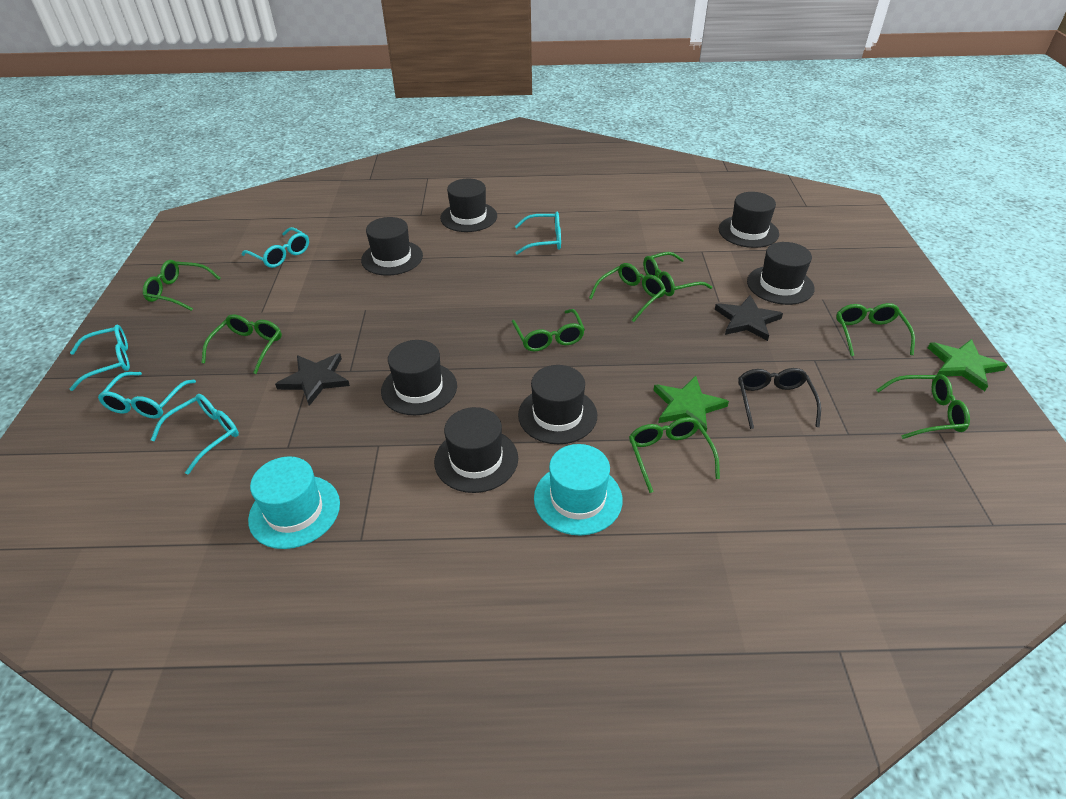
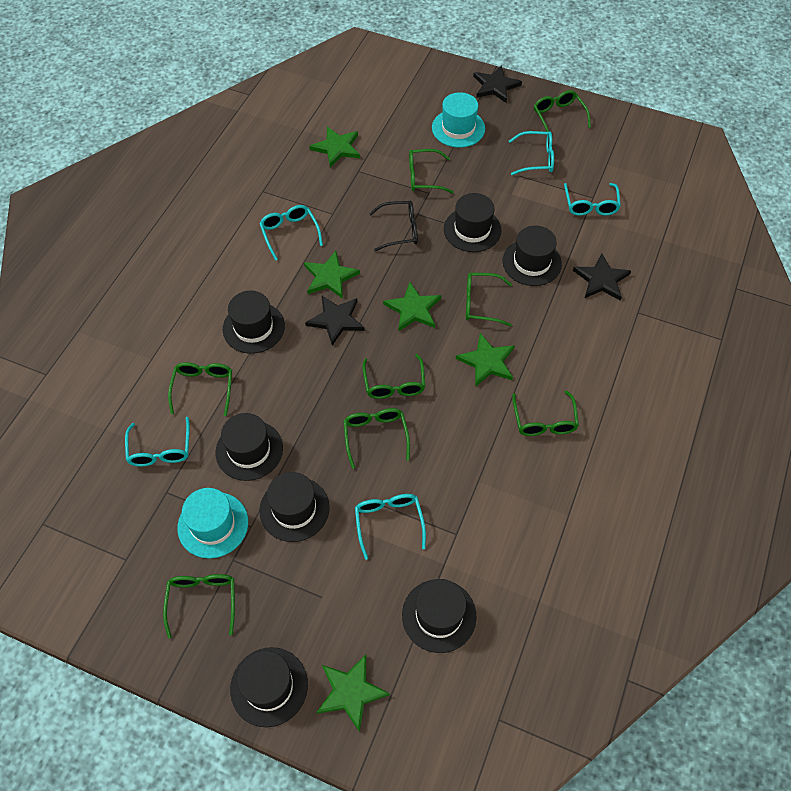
black star: 2 -> 3
green star: 2 -> 5

